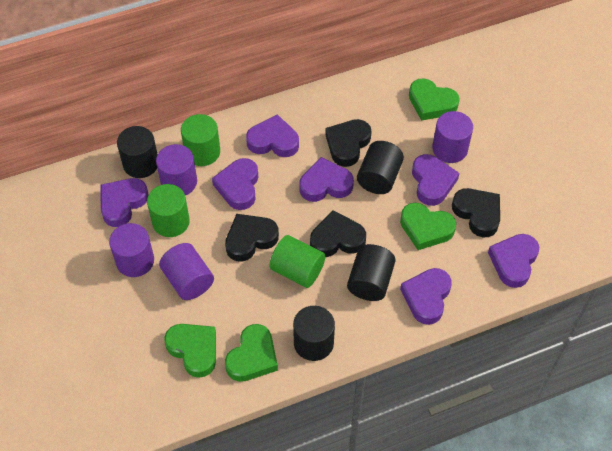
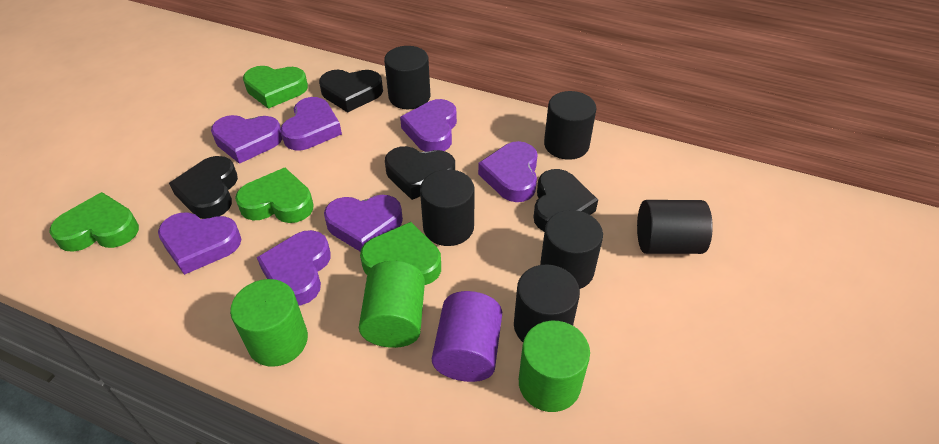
black cylinder: 4 -> 6
purple cylinder: 4 -> 1

